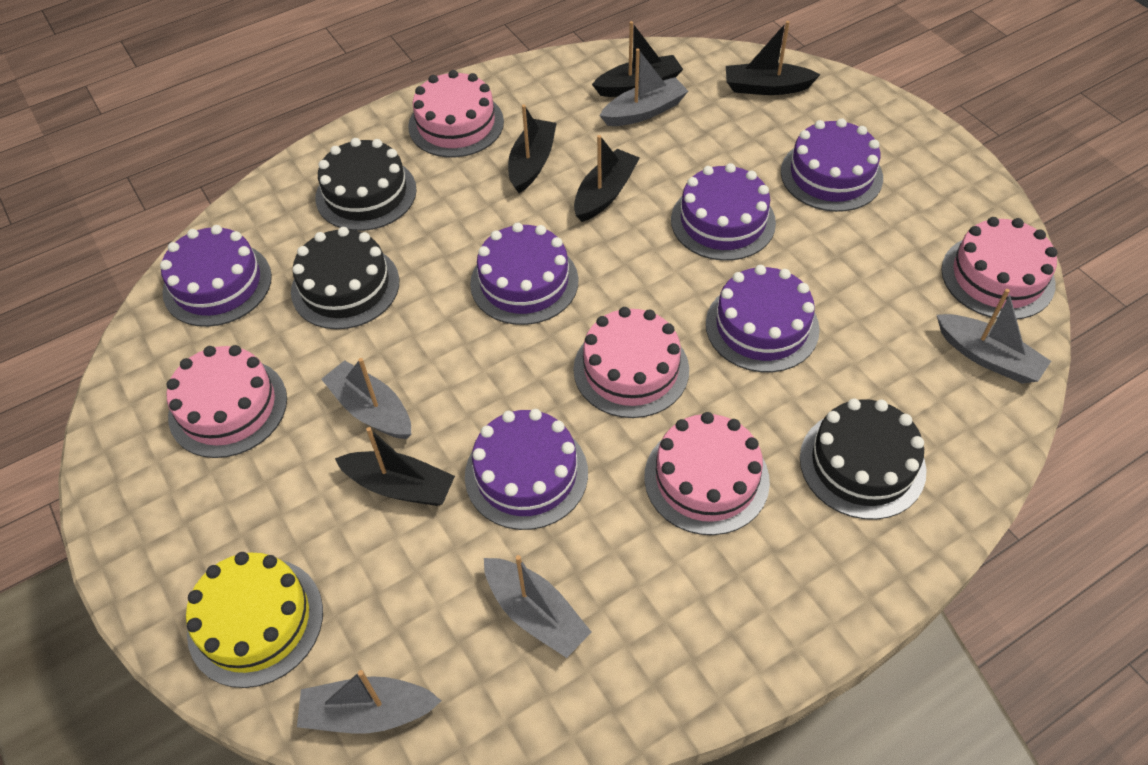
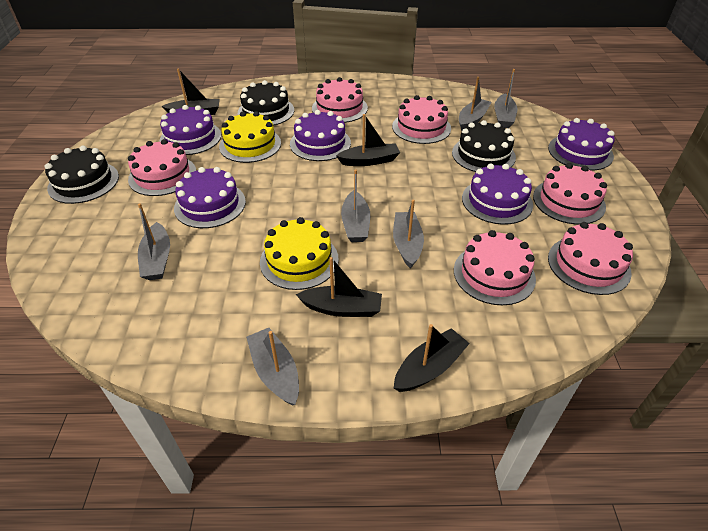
black boat: 5 -> 4
grey boat: 5 -> 6
pink cake: 5 -> 6
purple cake: 6 -> 5
yellow cake: 1 -> 2

